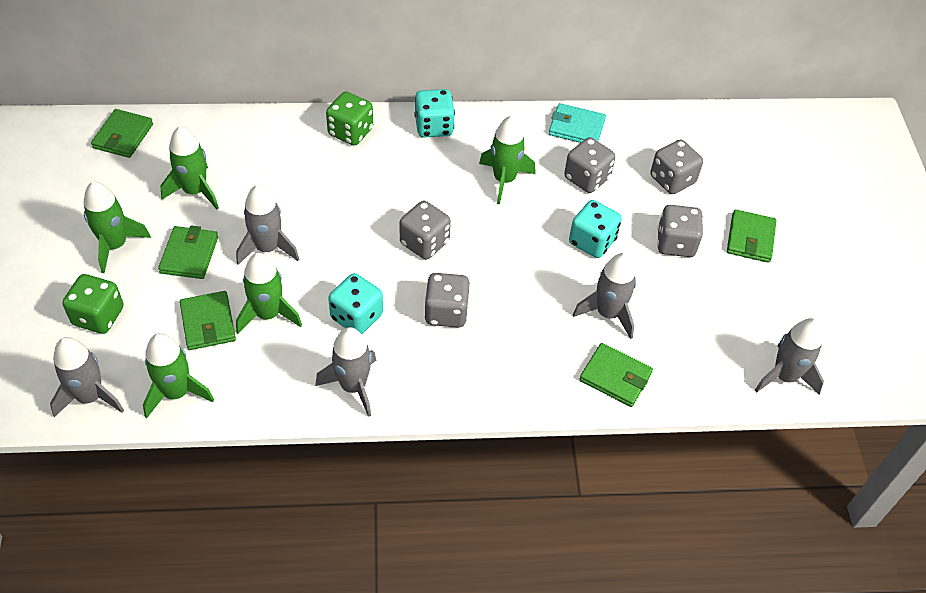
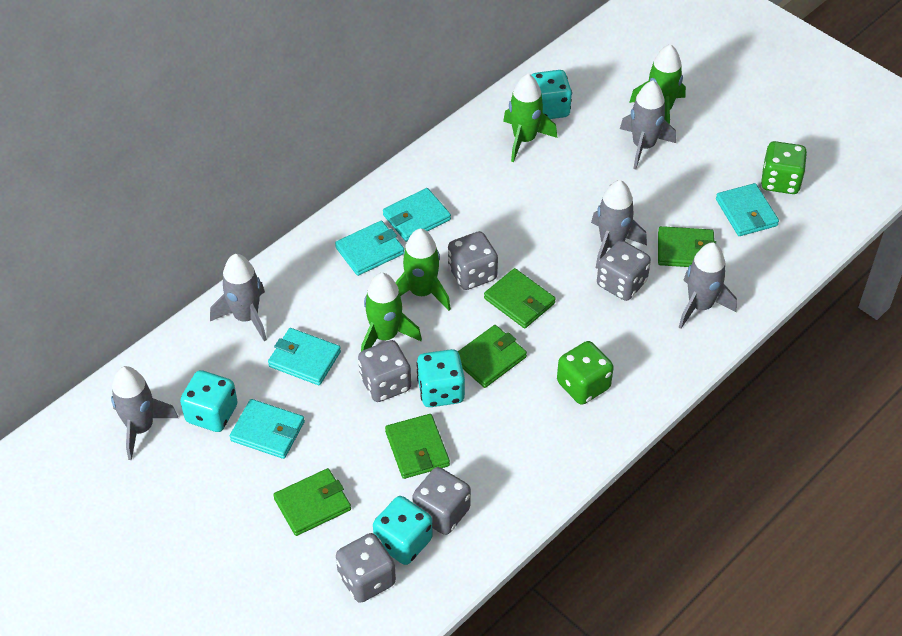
green rocket: 5 -> 4
turquoise dice: 3 -> 4
turquoise wallet: 1 -> 5

